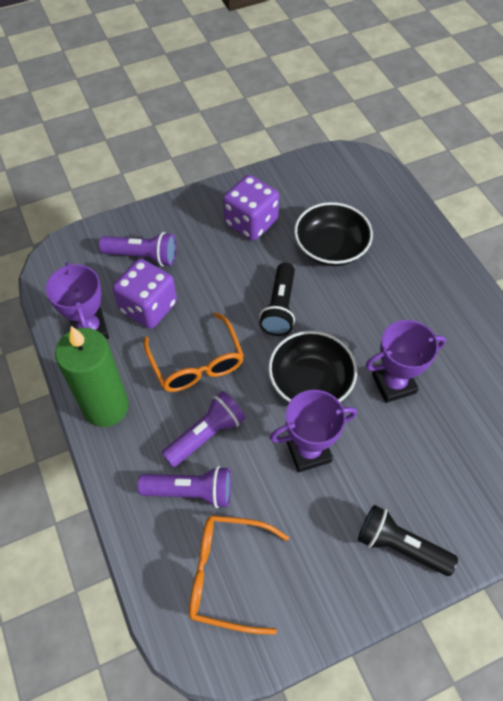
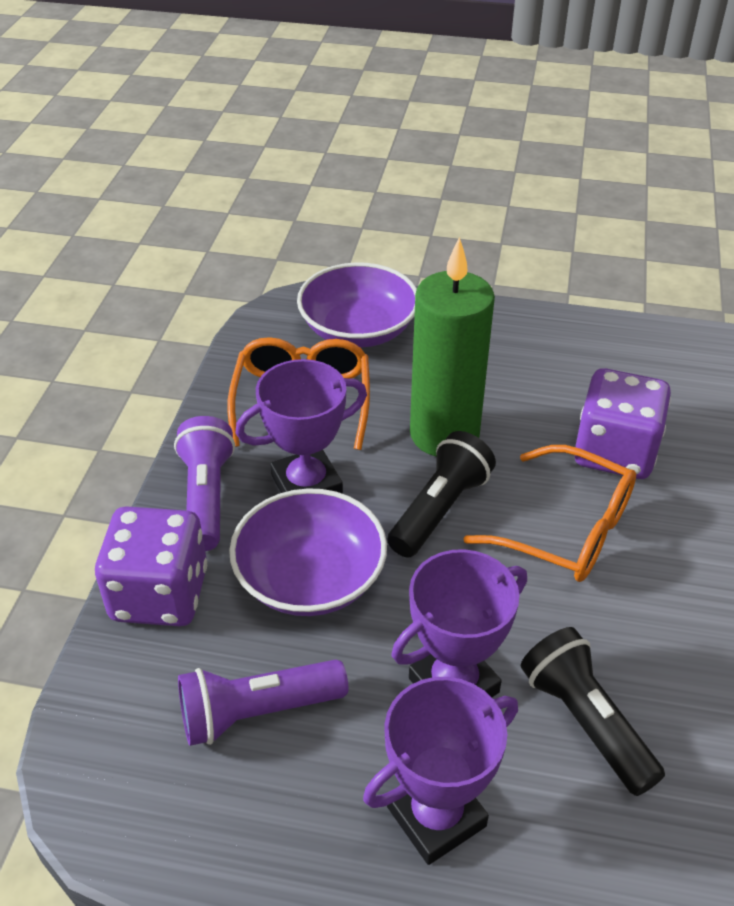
black bowl: 2 -> 0
purple bowl: 0 -> 2
purple flashlight: 3 -> 2

